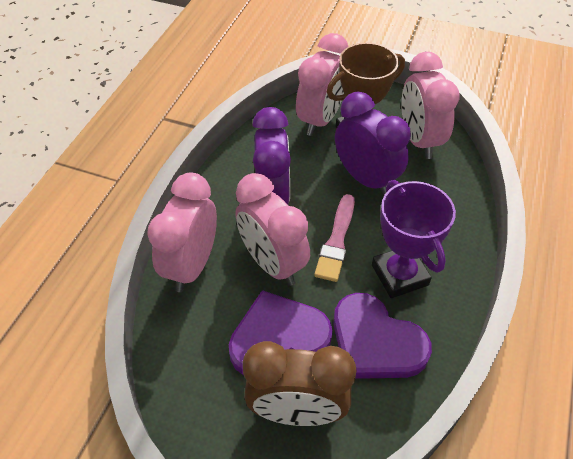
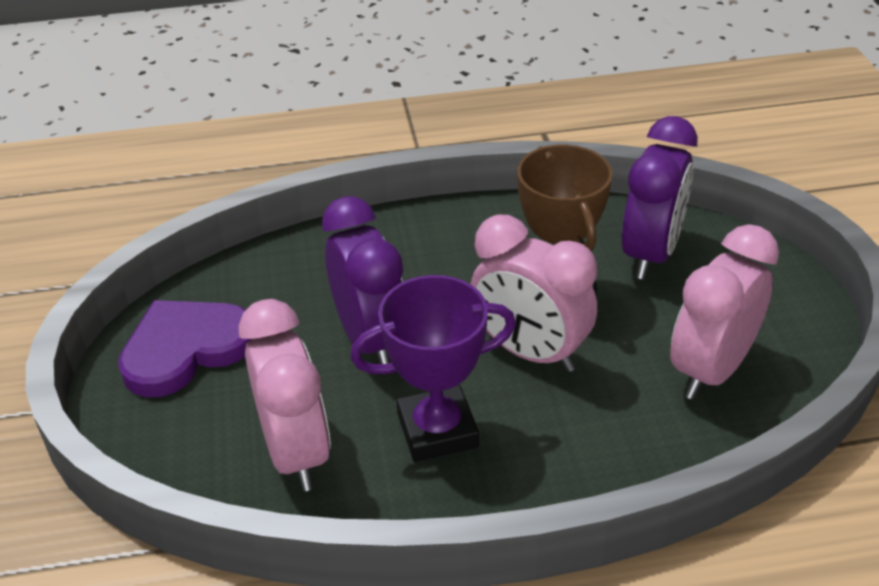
brown clock: 1 -> 0
pink brush: 1 -> 0
pink clock: 4 -> 3
purple heart: 2 -> 1

